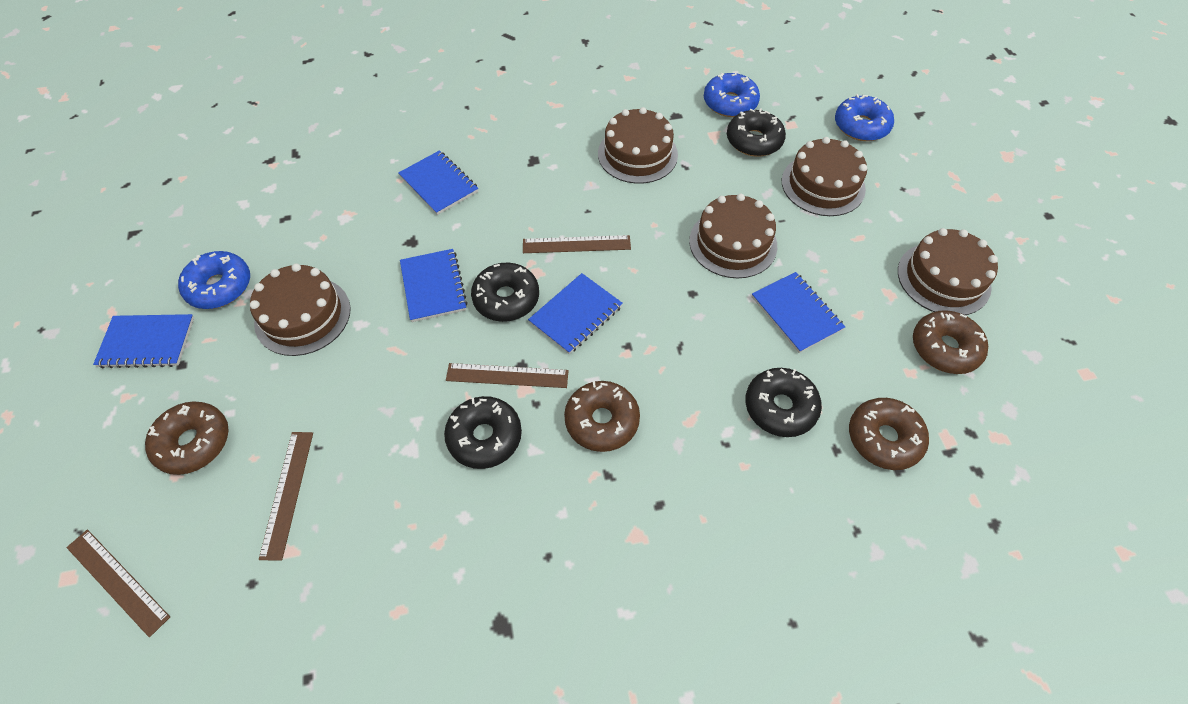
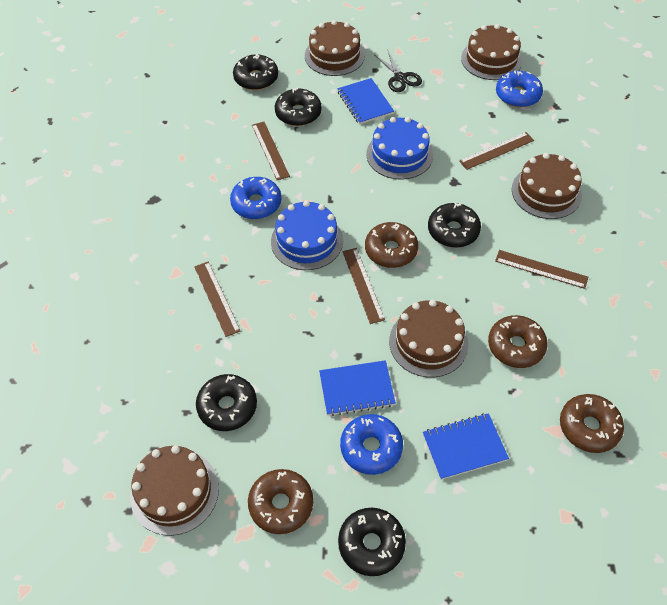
black donut: 4 -> 5
black scissors: 0 -> 1
blue cake: 0 -> 2
blue notebook: 5 -> 3
brown ruler: 4 -> 5

